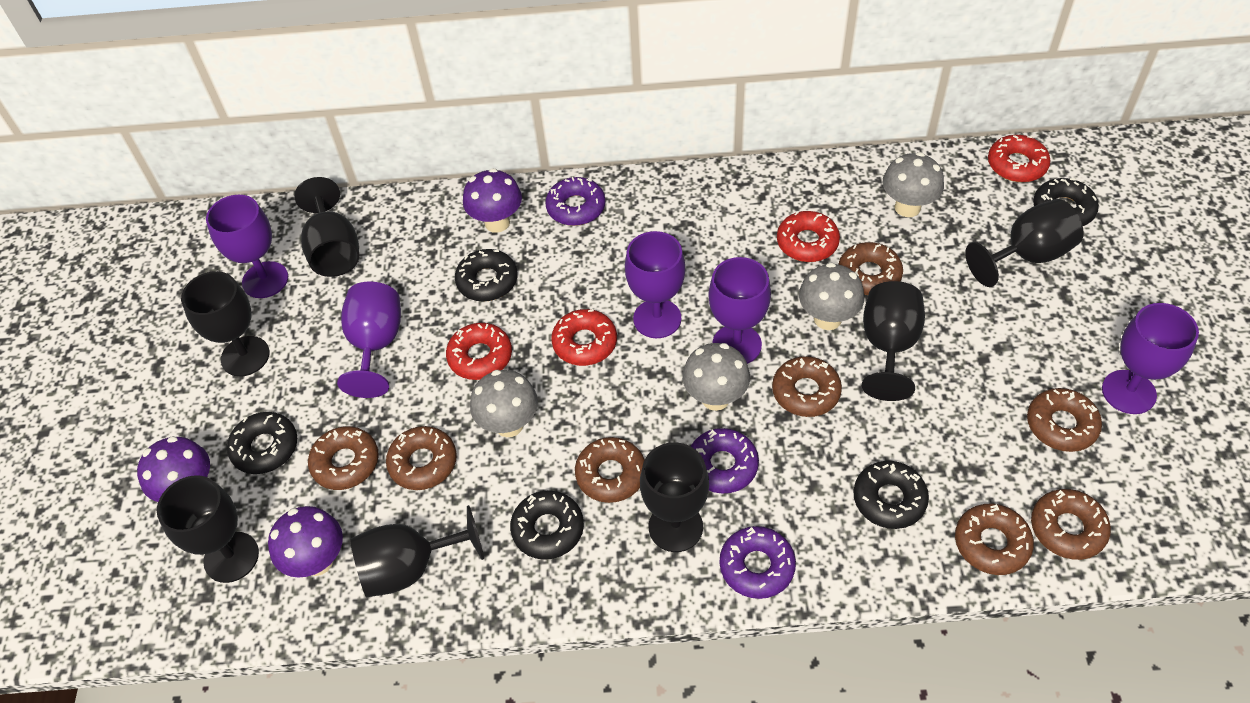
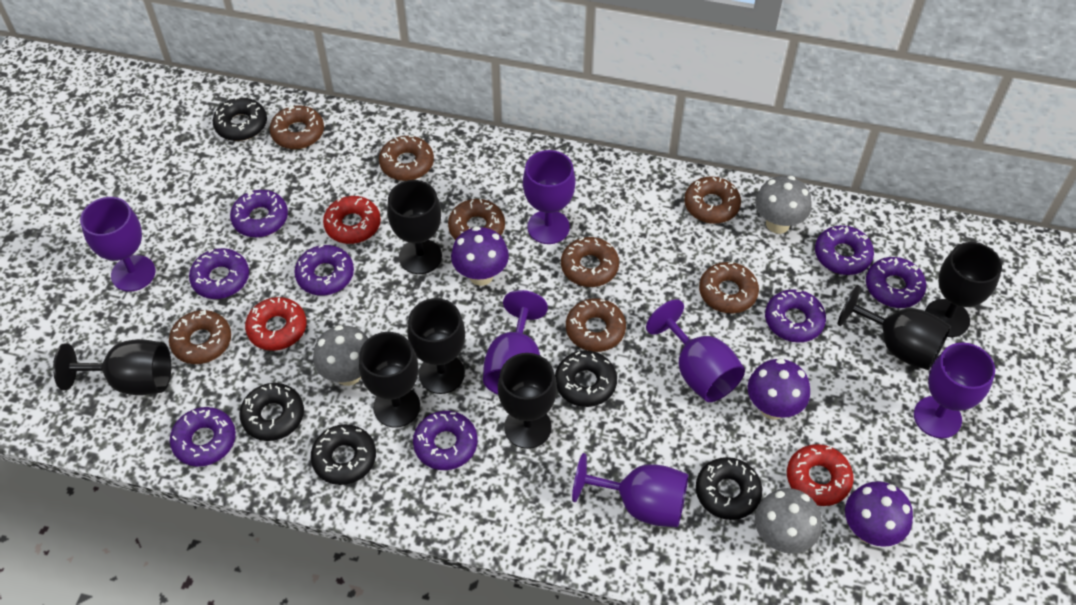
grey mushroom: 4 -> 3
purple donut: 3 -> 8
purple goblet: 5 -> 6
red donut: 4 -> 3

